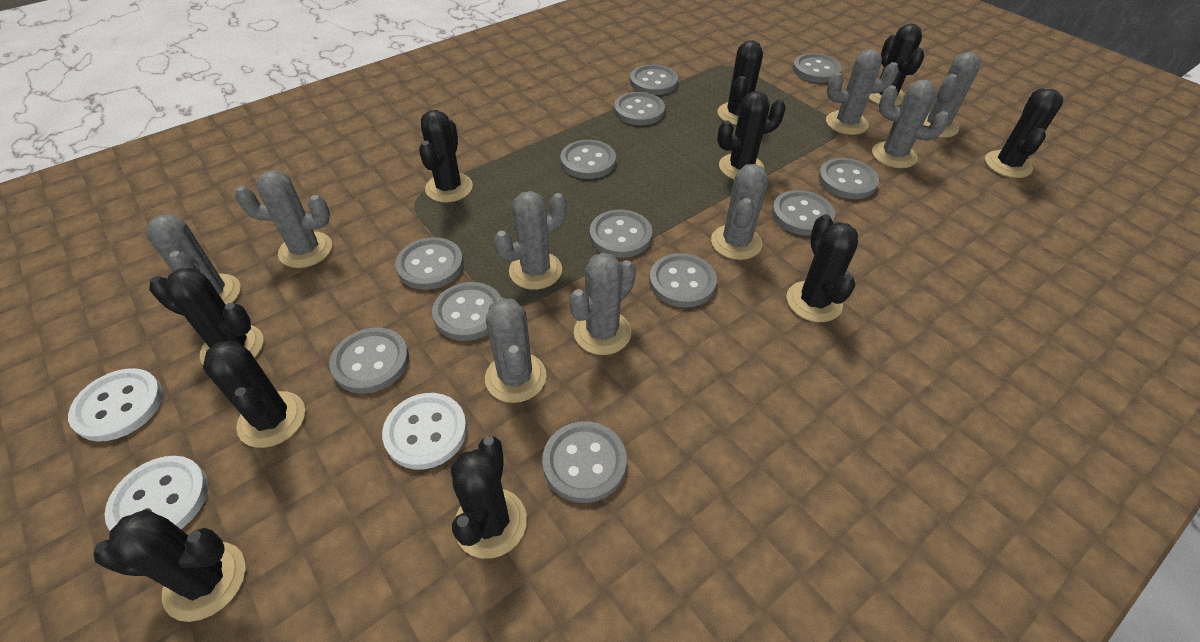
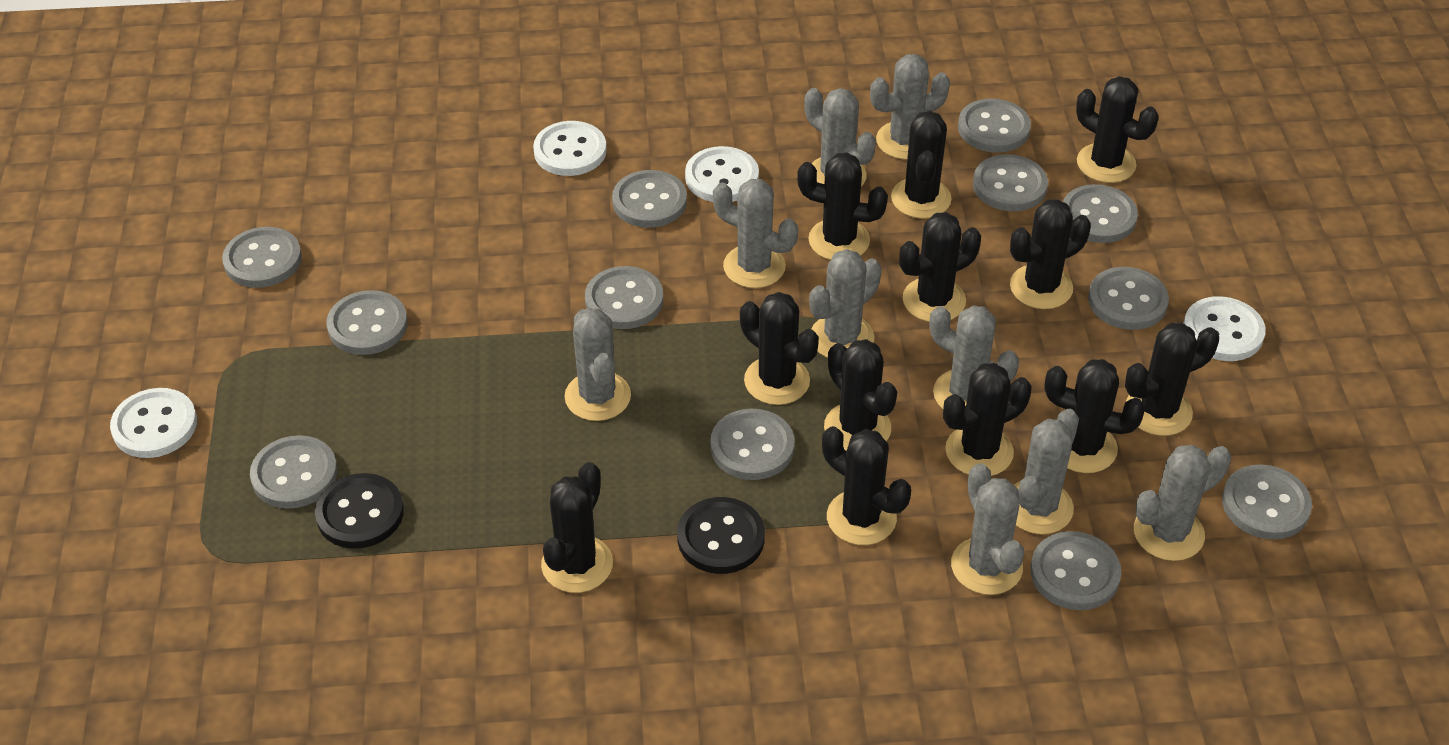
black button: 0 -> 2
black cactus: 10 -> 12
white button: 3 -> 4

